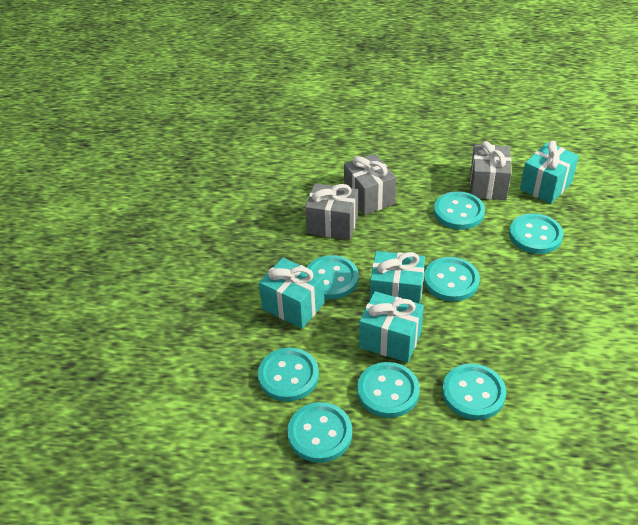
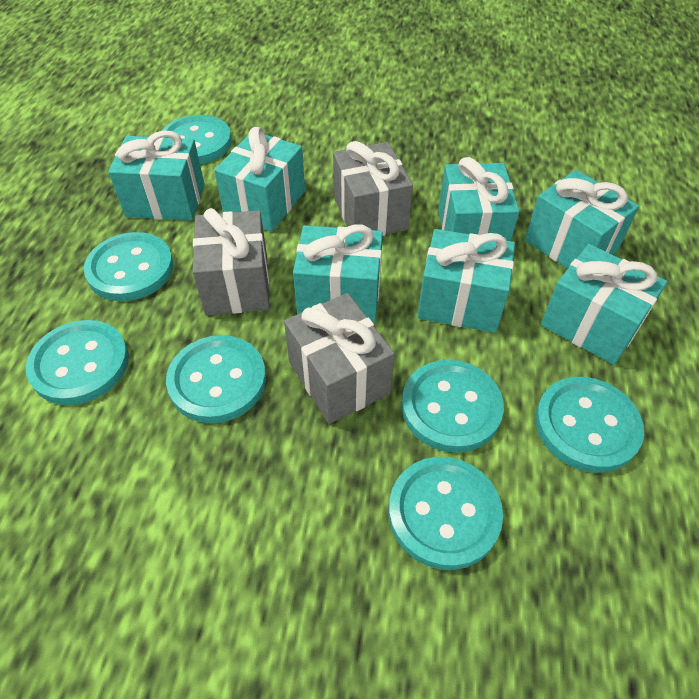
turquoise button: 8 -> 7
turquoise gift: 4 -> 7

